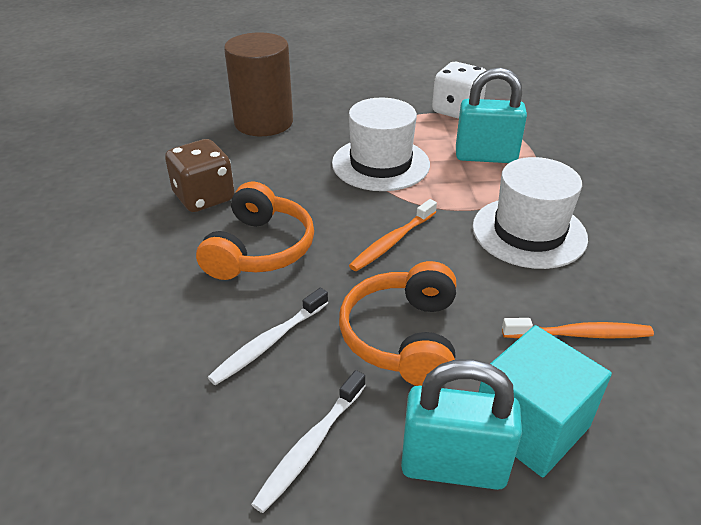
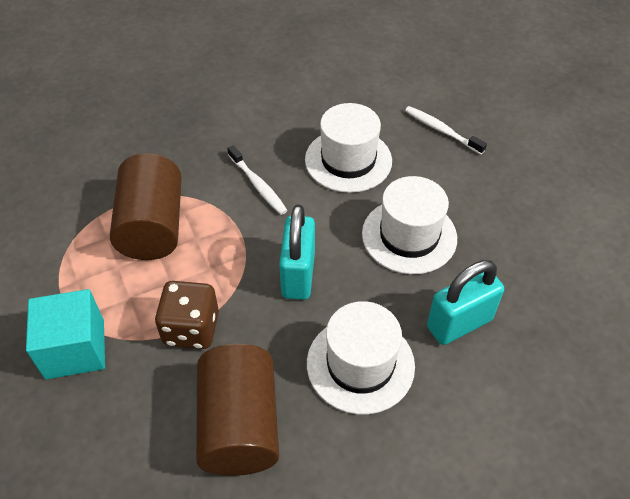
brown cylinder: 1 -> 2
orange headphones: 2 -> 0
orange toothbrush: 2 -> 0
white dice: 1 -> 0
white hat: 2 -> 3

